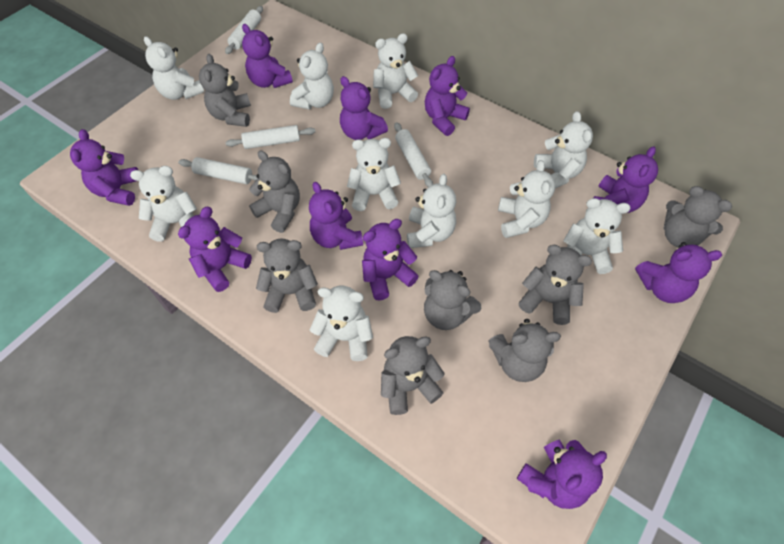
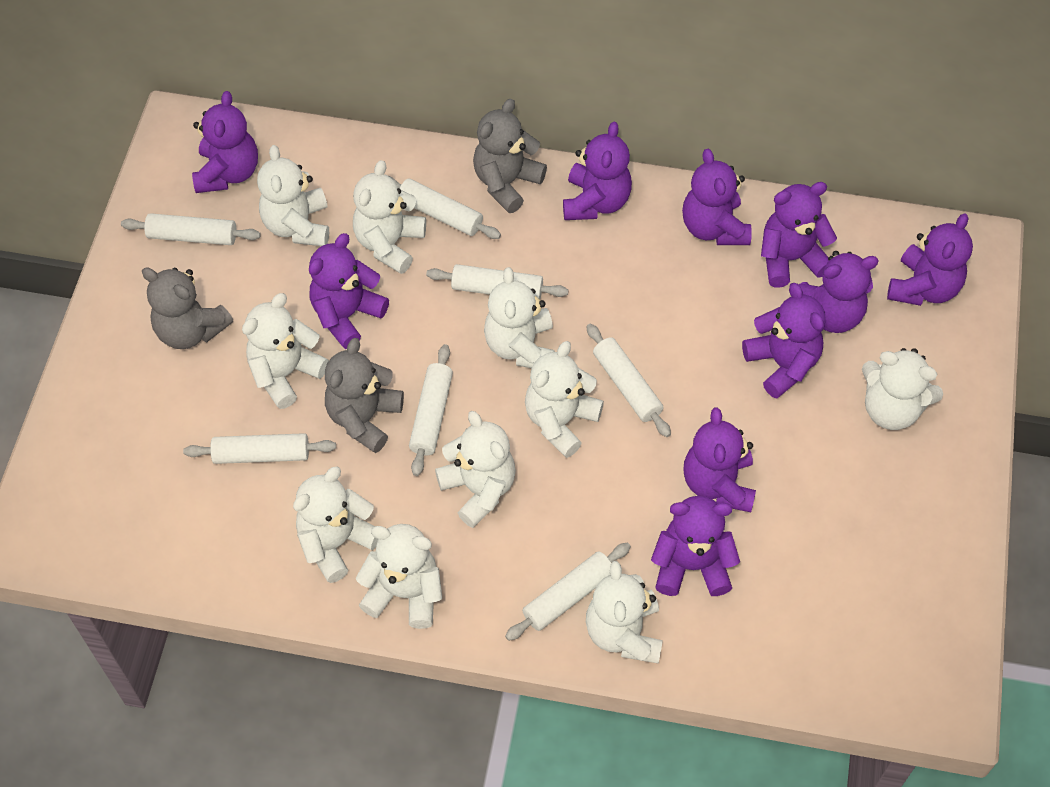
grey teddy bear: 8 -> 3
white rolling pin: 4 -> 7

